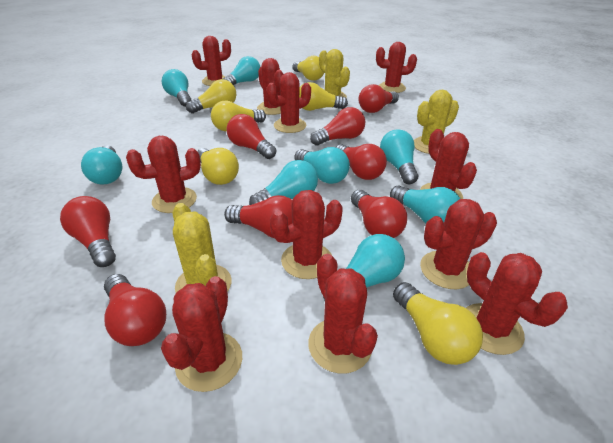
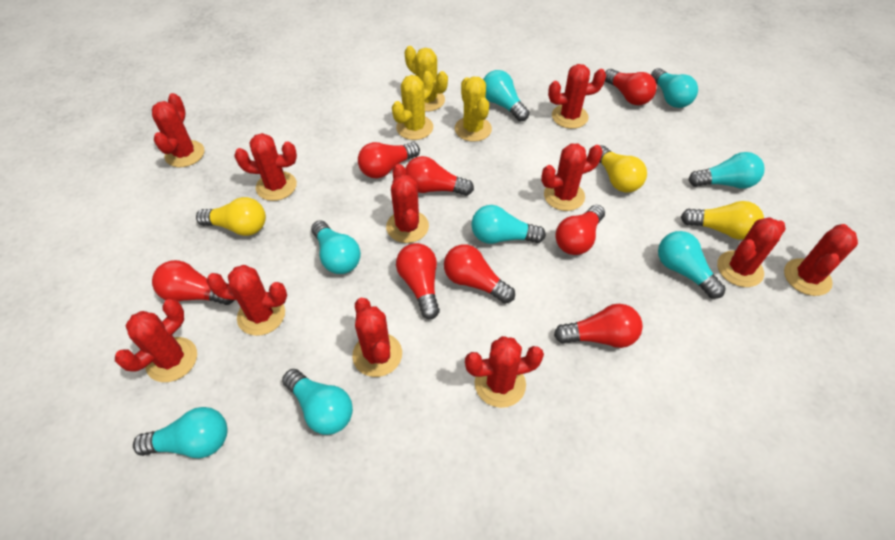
yellow light bulb: 6 -> 3

